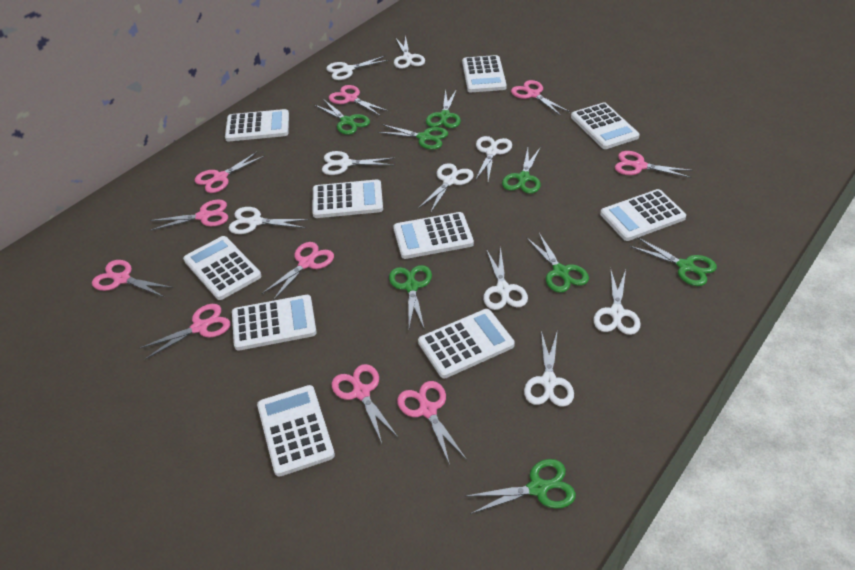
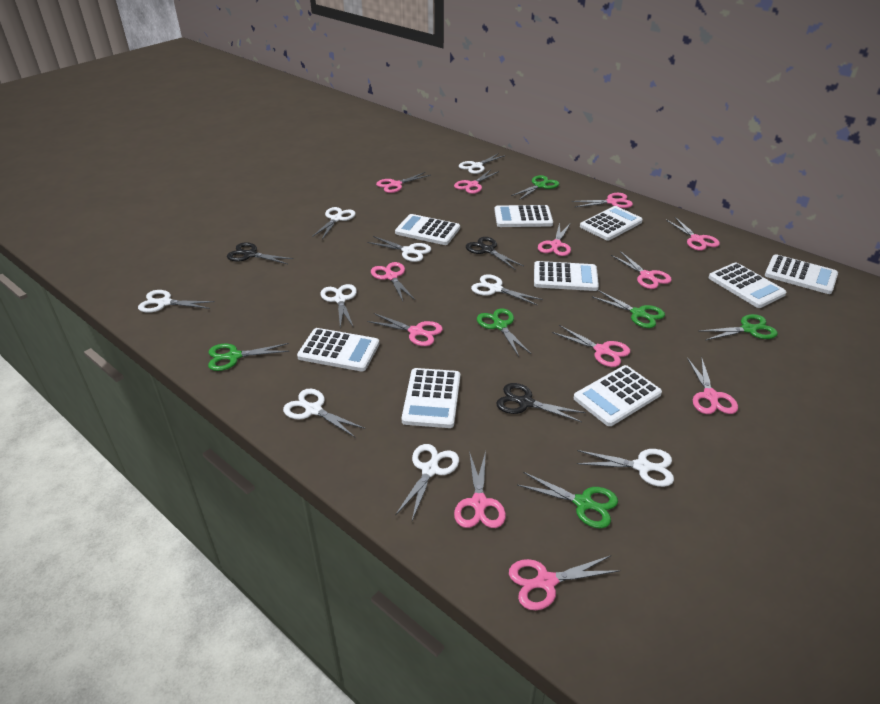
black scissors: 0 -> 3
green scissors: 8 -> 6
pink scissors: 10 -> 12
white calculator: 10 -> 9

